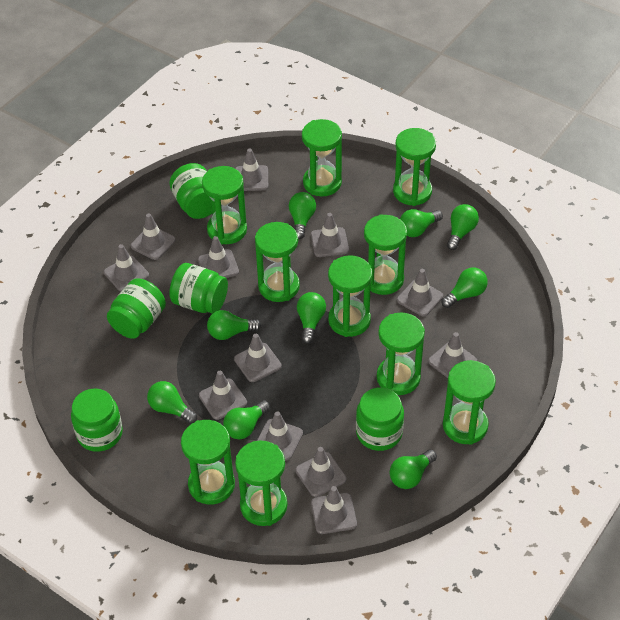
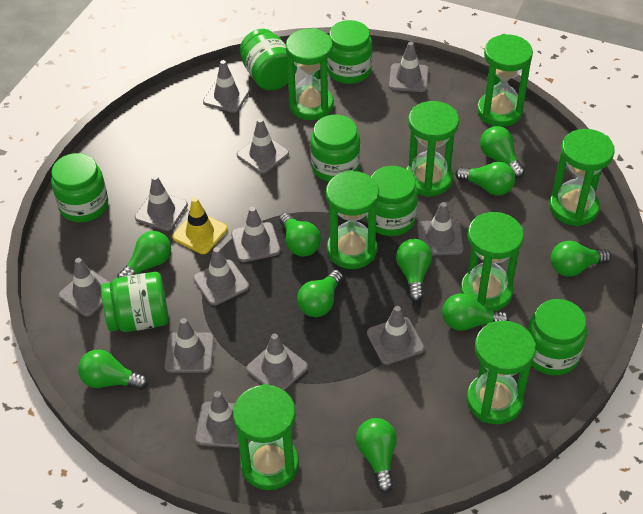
green hourglass: 10 -> 8
green jar: 5 -> 7
green light bulb: 9 -> 10
yellow traffic cone: 0 -> 1

